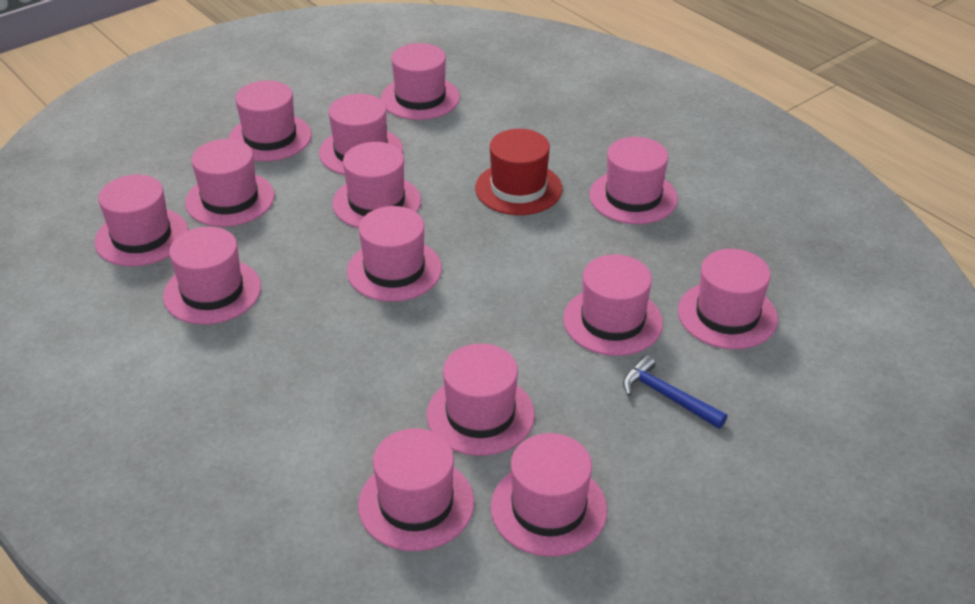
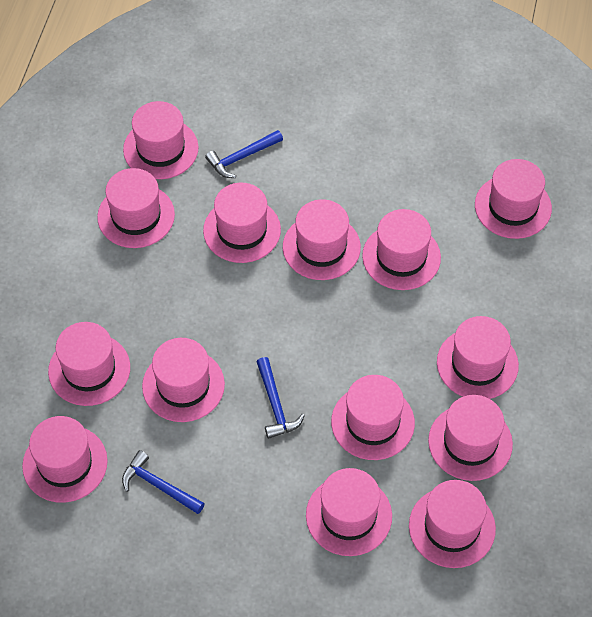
blue hammer: 1 -> 3
red hat: 1 -> 0

